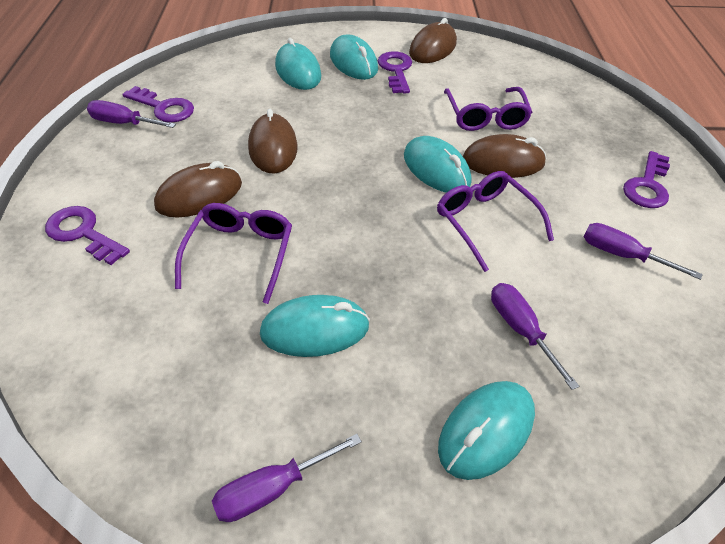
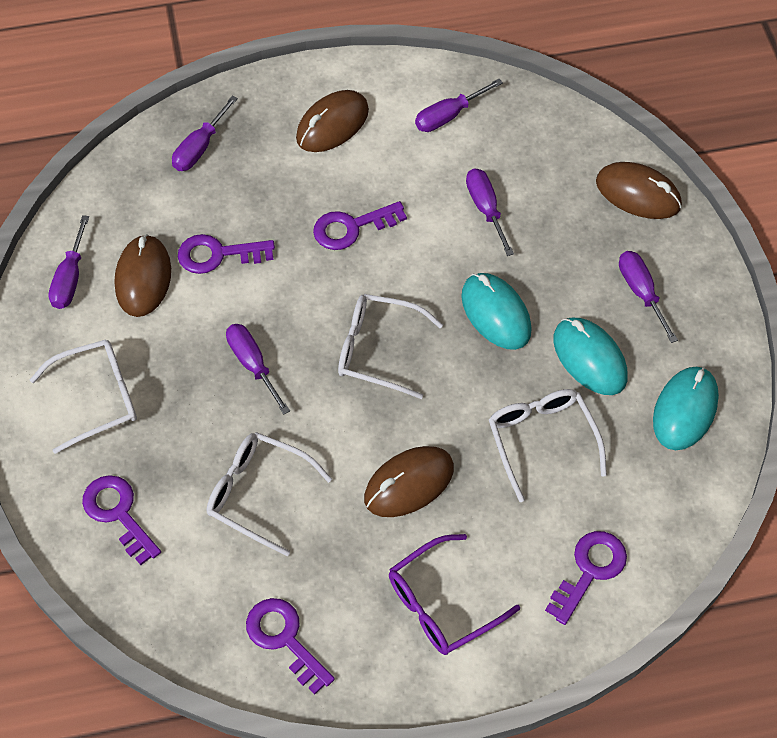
purple glasses: 3 -> 1
purple key: 4 -> 5
purple screwdriver: 4 -> 6
turquoise mouse: 5 -> 3
white glasses: 0 -> 4

